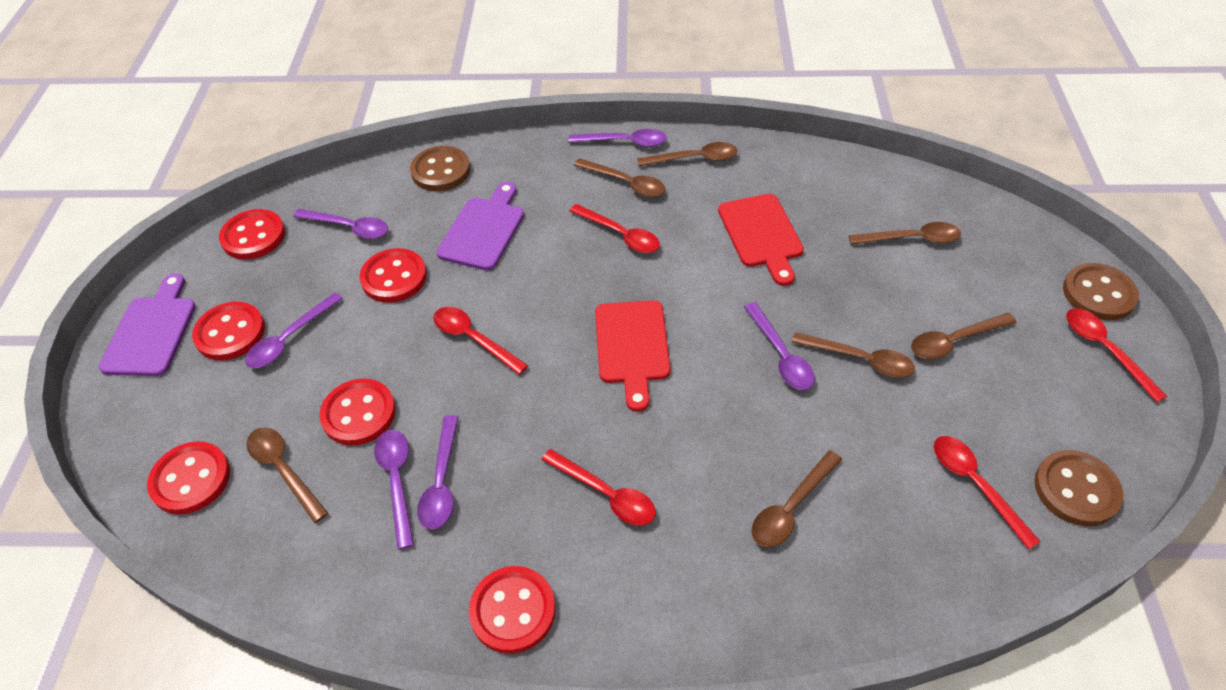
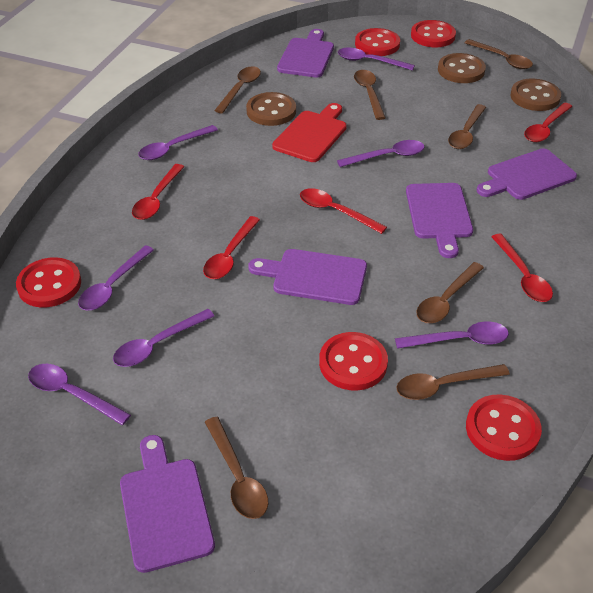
purple cutting board: 2 -> 5
purple spoon: 6 -> 7
red button: 6 -> 5
red cutting board: 2 -> 1

